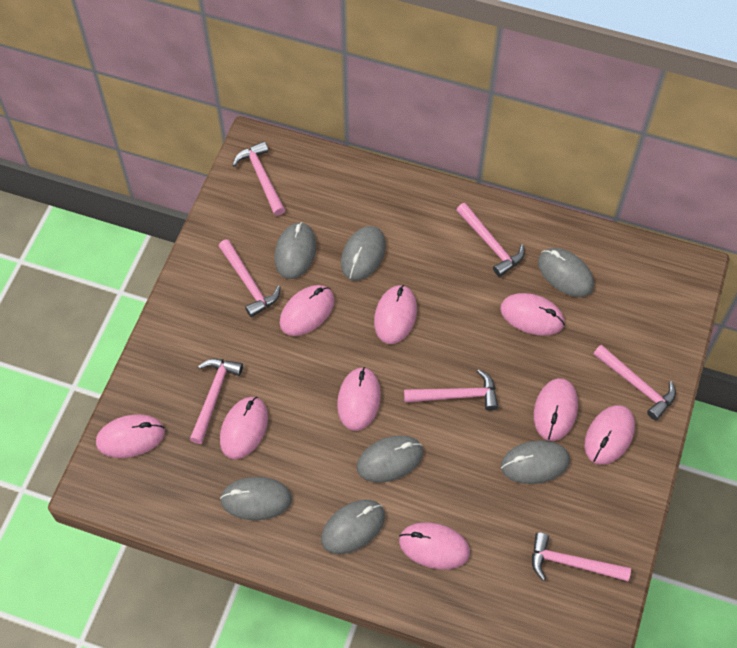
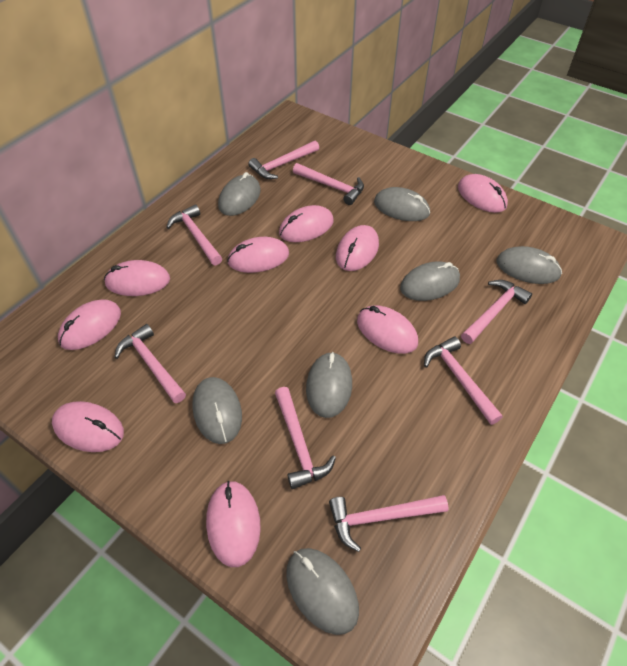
pink hammer: 7 -> 8

